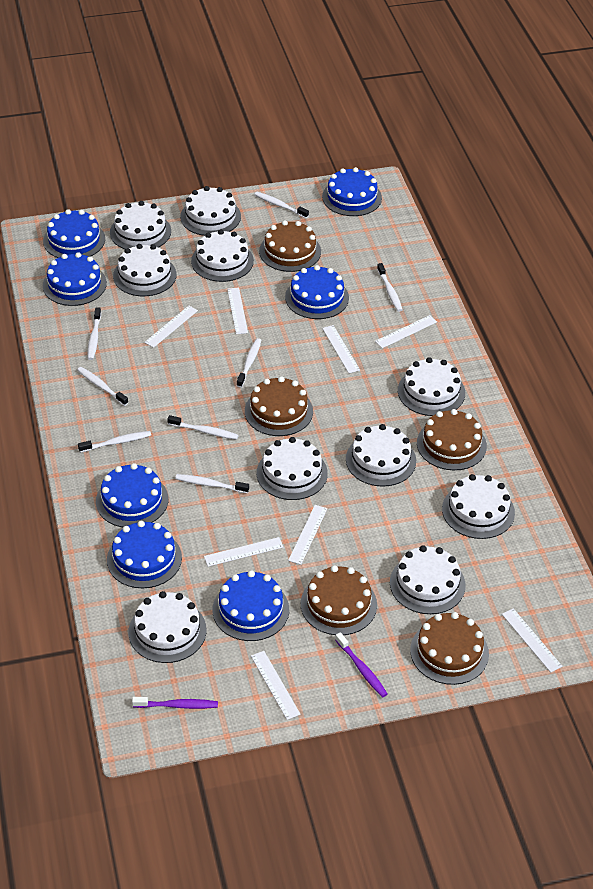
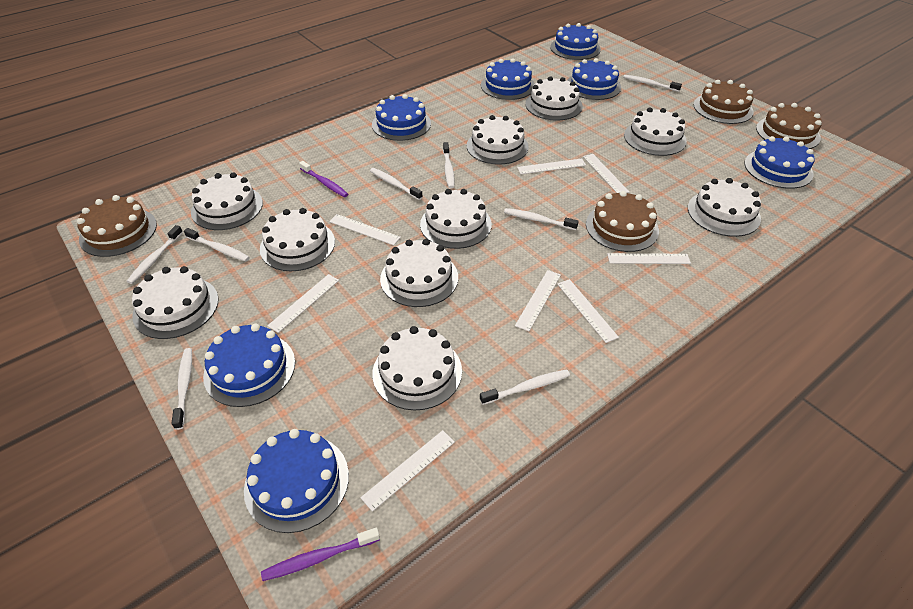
brown cake: 5 -> 4

